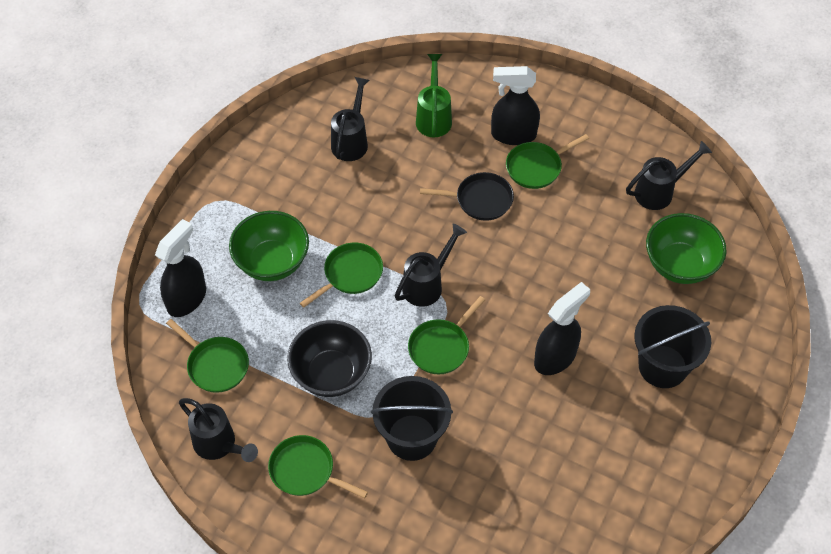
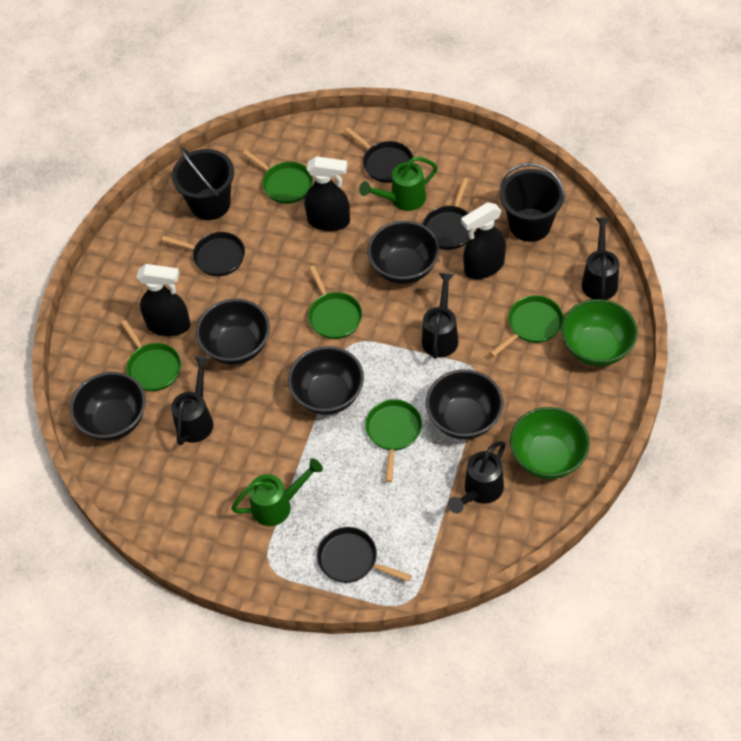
black bowl: 1 -> 5
black pan: 1 -> 4
green watering can: 1 -> 2

